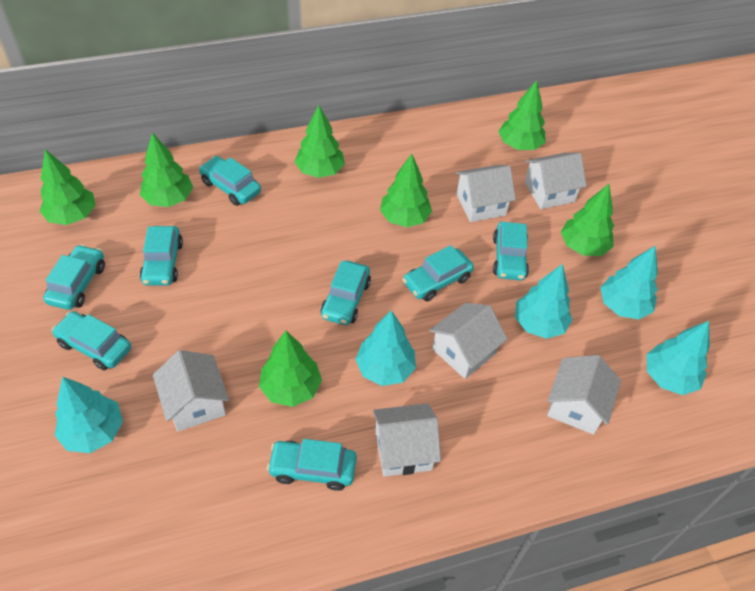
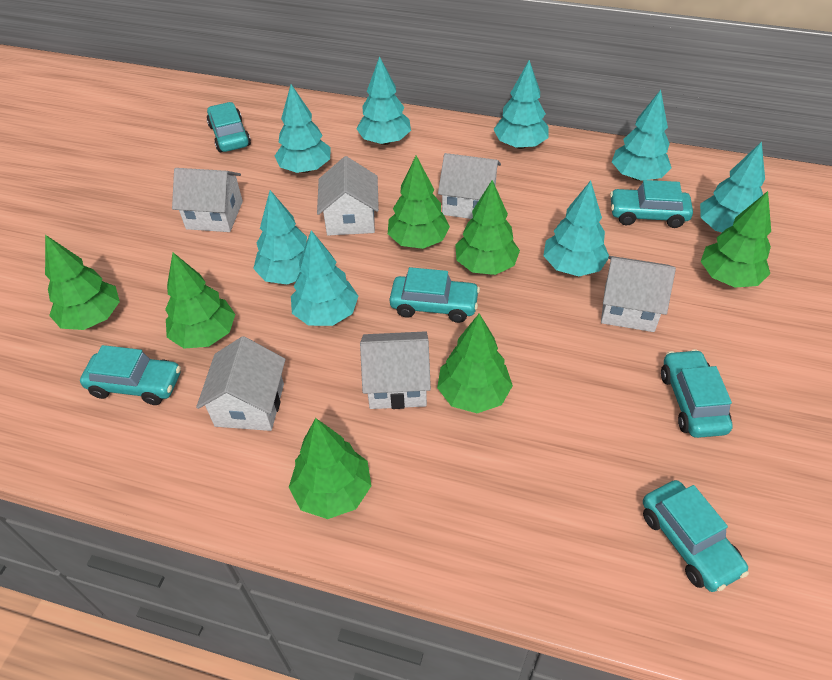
turquoise car: 8 -> 6
turquoise tree: 5 -> 8

